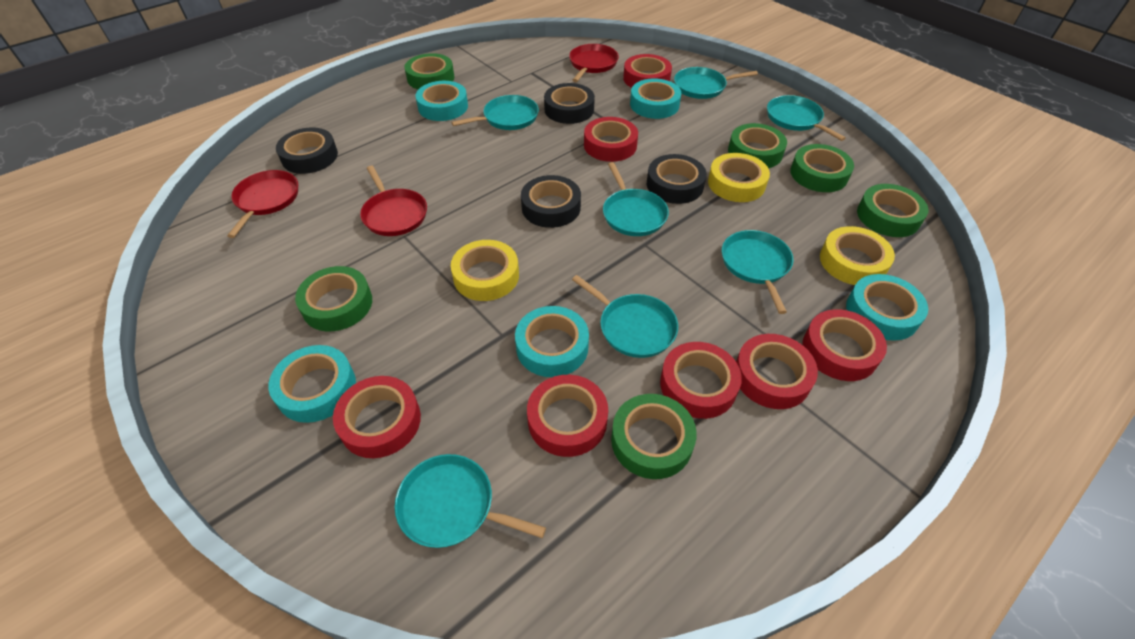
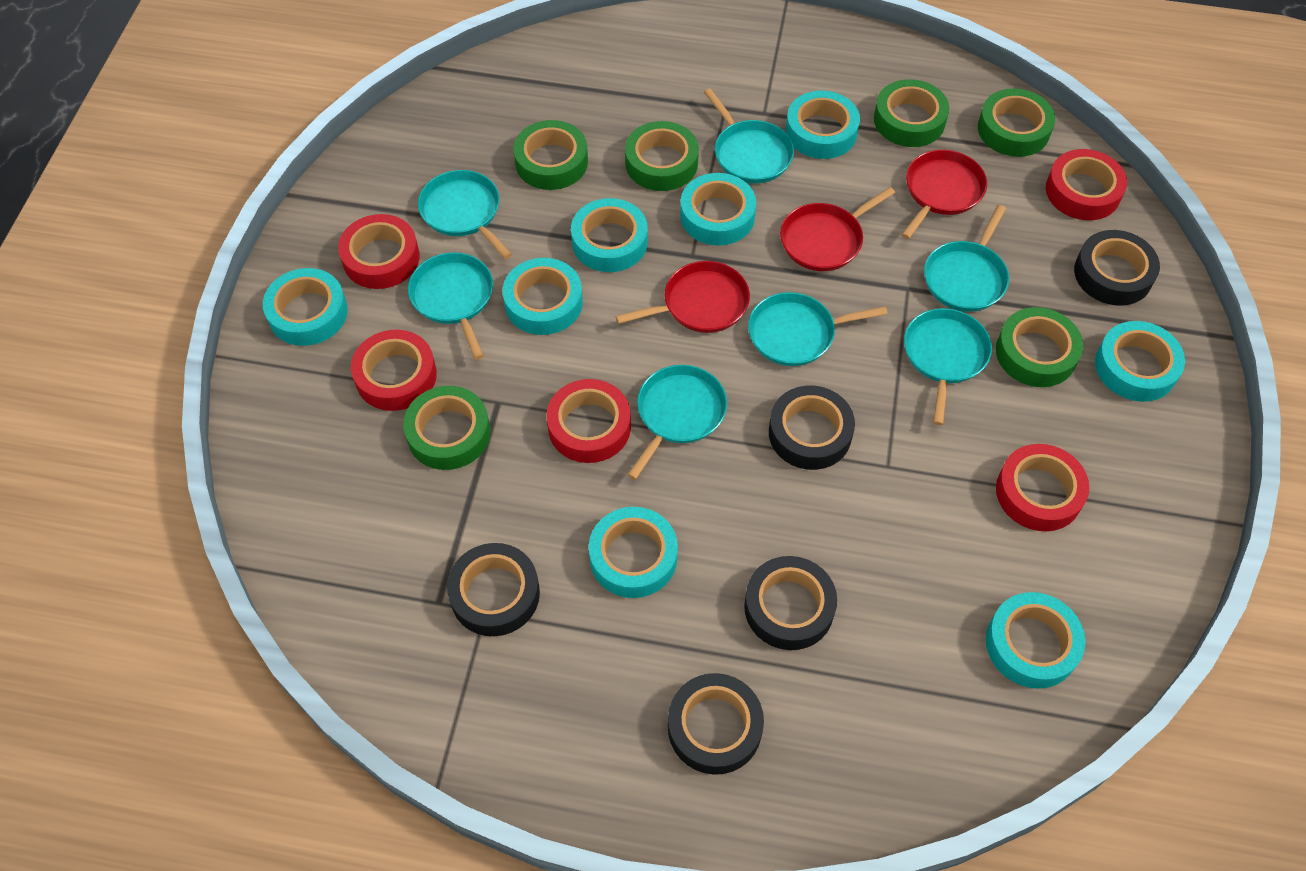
black tape: 4 -> 5
red tape: 7 -> 5
turquoise tape: 5 -> 8
yellow tape: 3 -> 0

